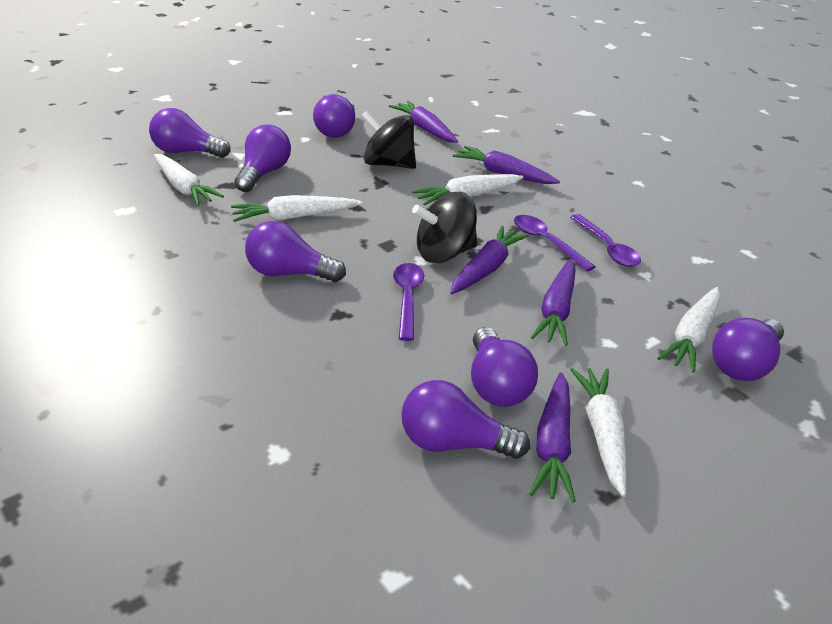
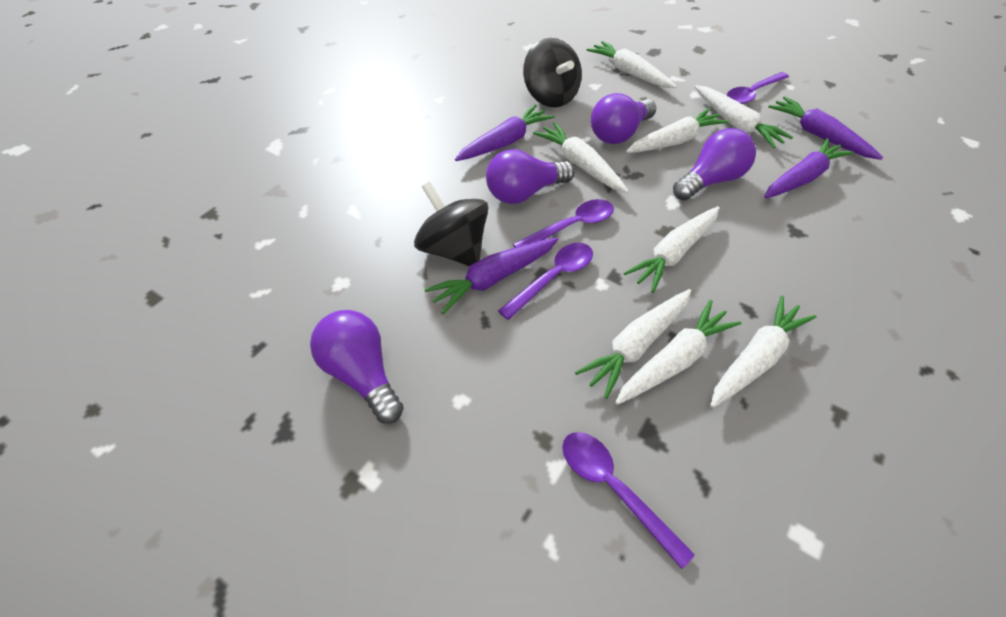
purple carrot: 5 -> 4
purple light bulb: 7 -> 4
purple spoon: 3 -> 4
white carrot: 5 -> 8

